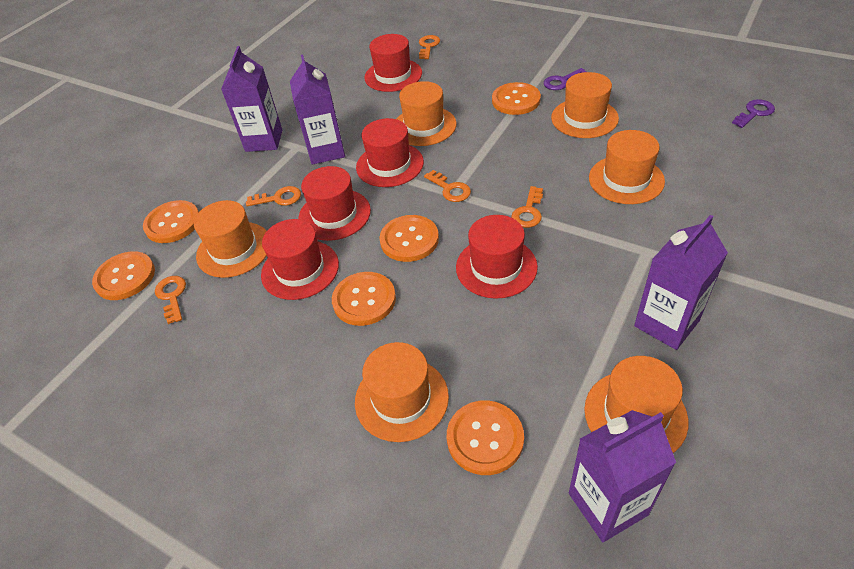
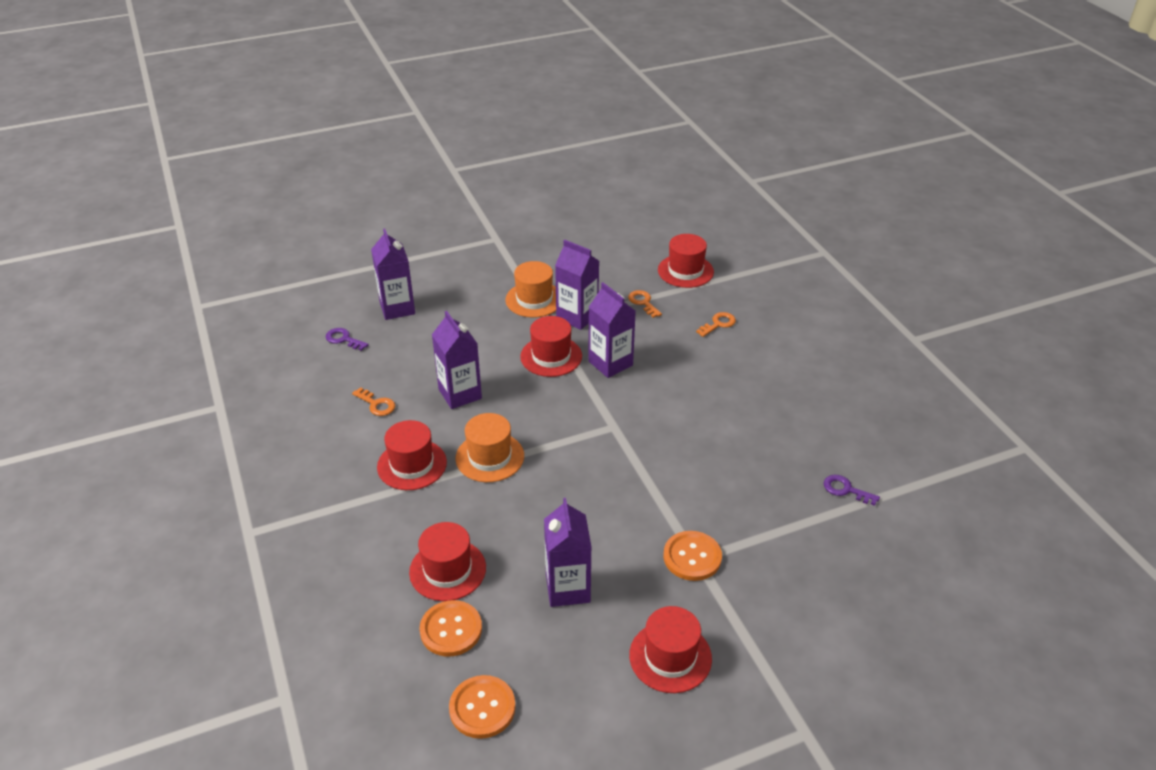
orange button: 6 -> 3
orange hat: 6 -> 2
orange key: 5 -> 3
purple carton: 4 -> 5

